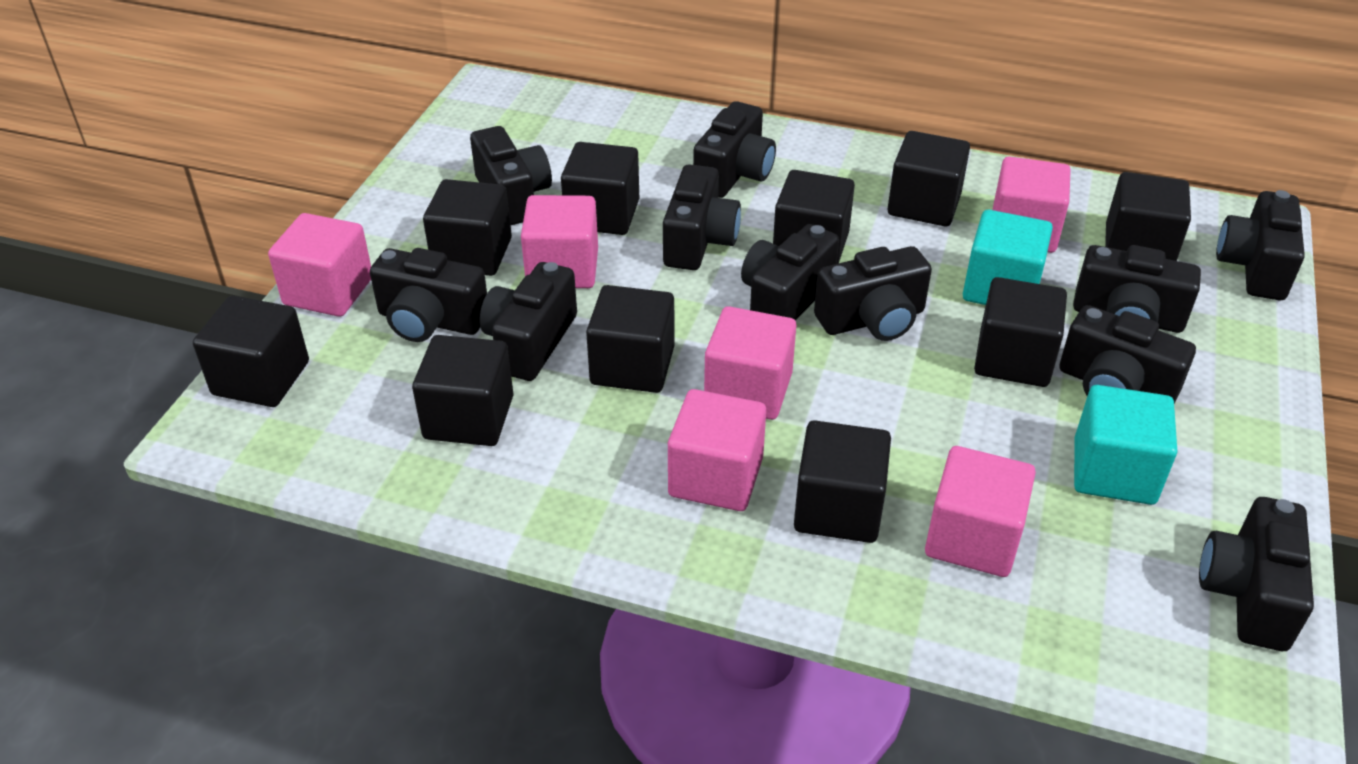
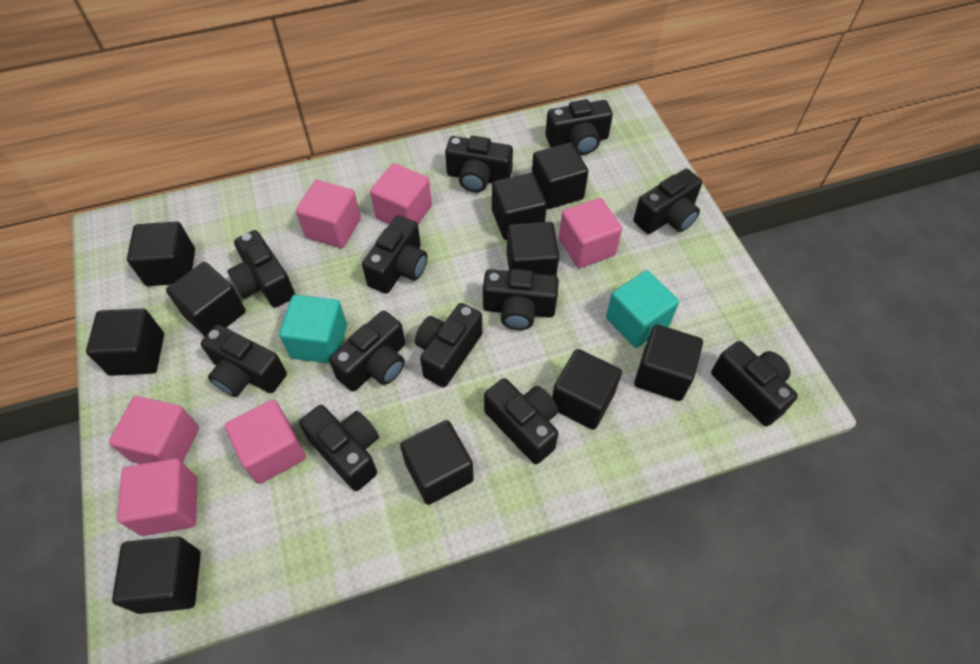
black camera: 11 -> 12

